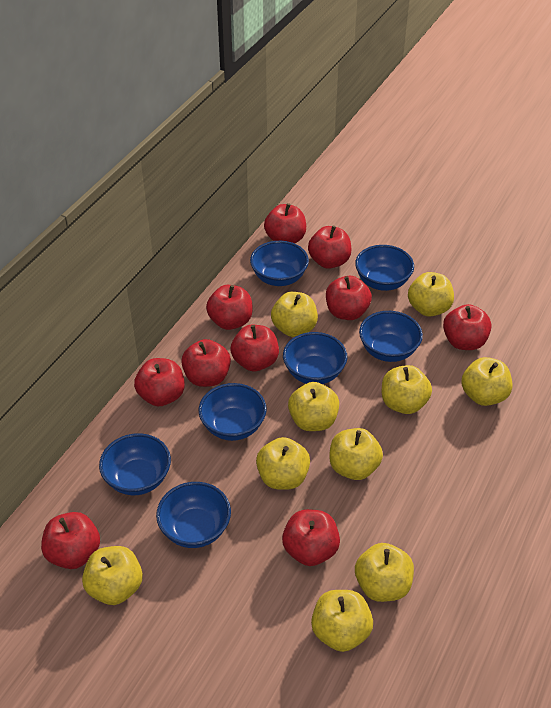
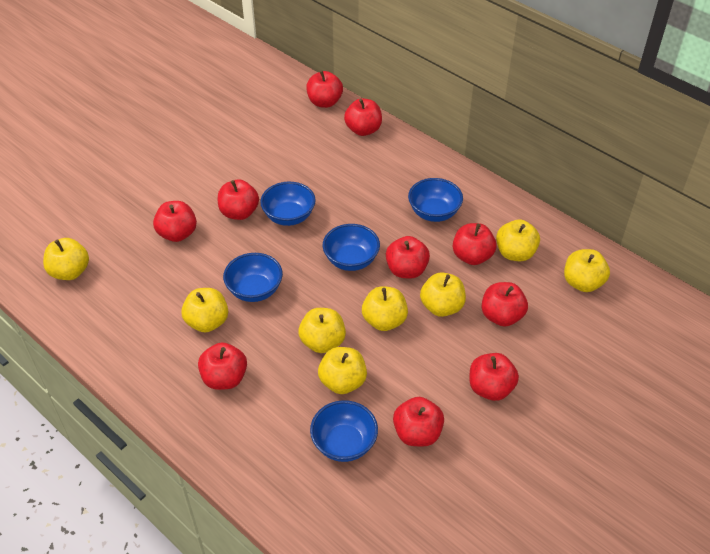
blue bowl: 7 -> 5
yellow apple: 10 -> 8

